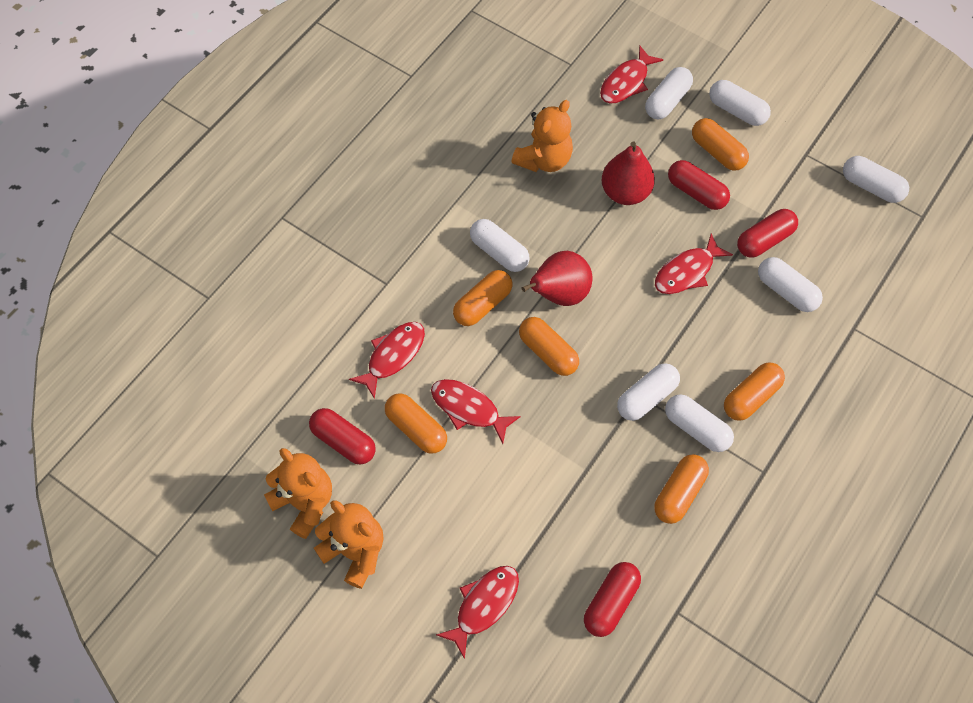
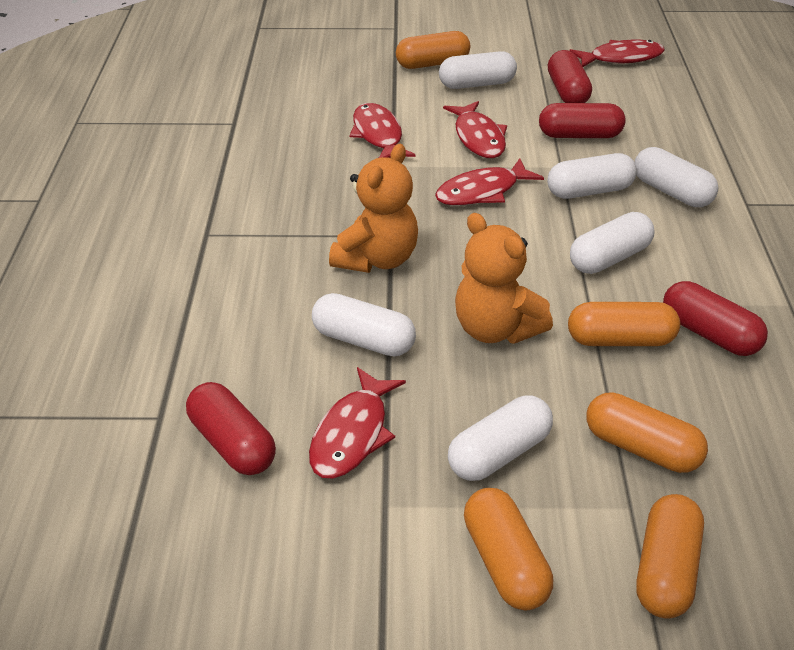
orange capsule: 6 -> 5
orange teddy bear: 3 -> 2
red pear: 2 -> 0
white capsule: 7 -> 6

